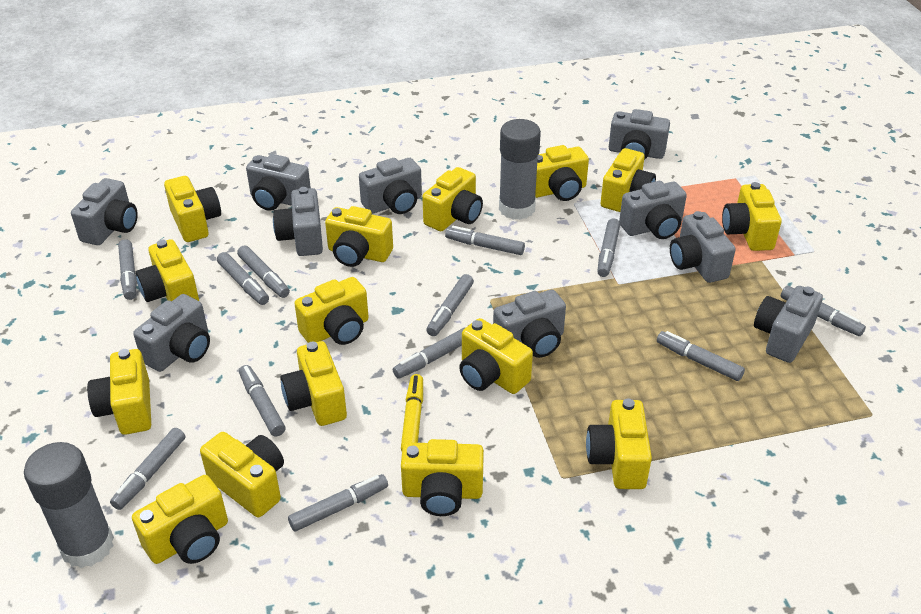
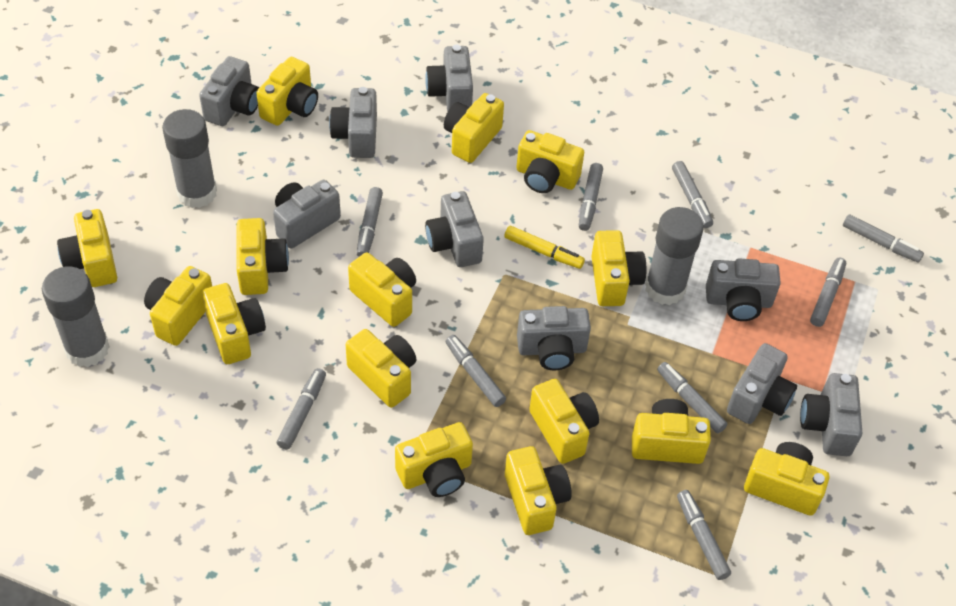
grey camera: 10 -> 9
grey glue stick: 2 -> 3
grey marker: 12 -> 9

